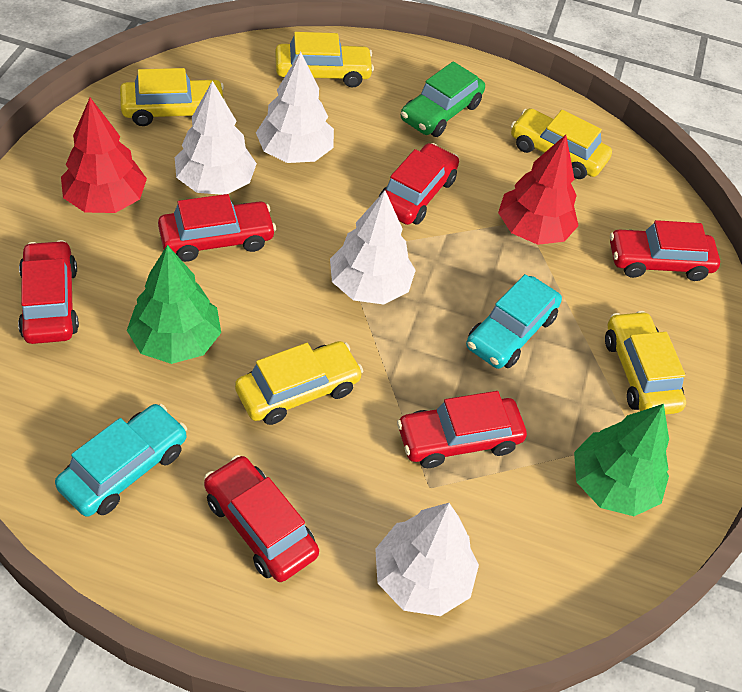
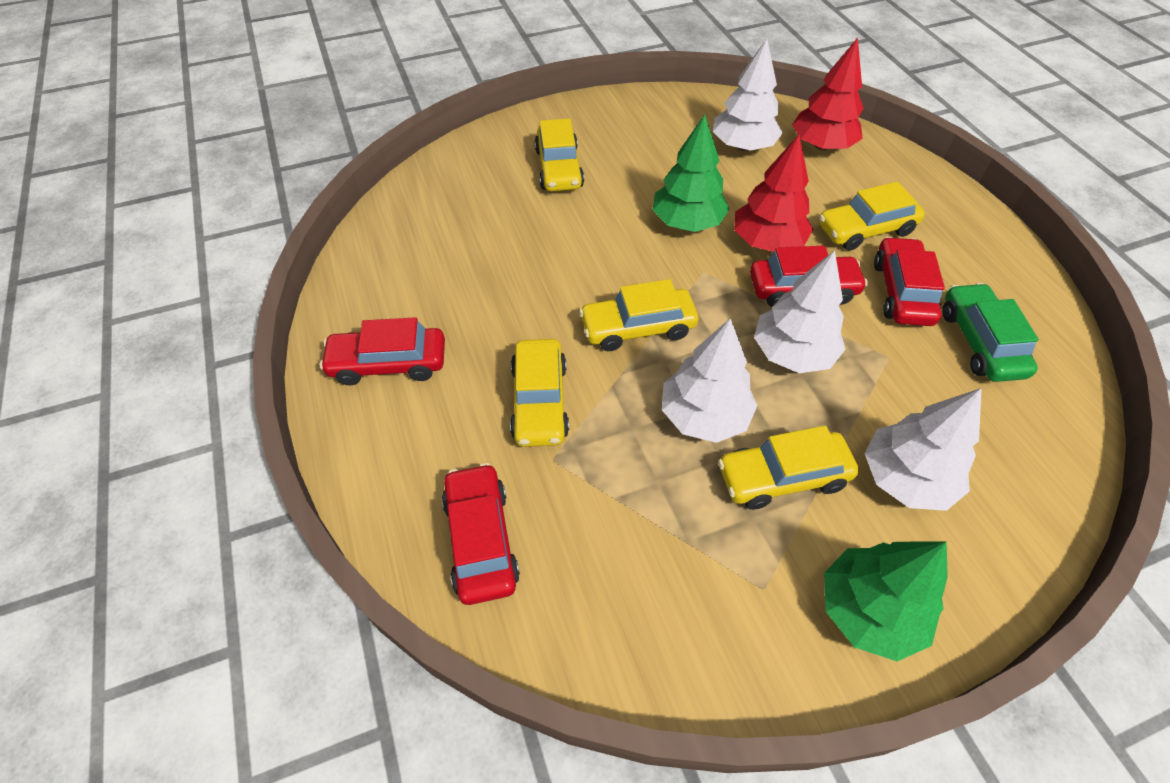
red car: 6 -> 4
turquoise car: 2 -> 0

